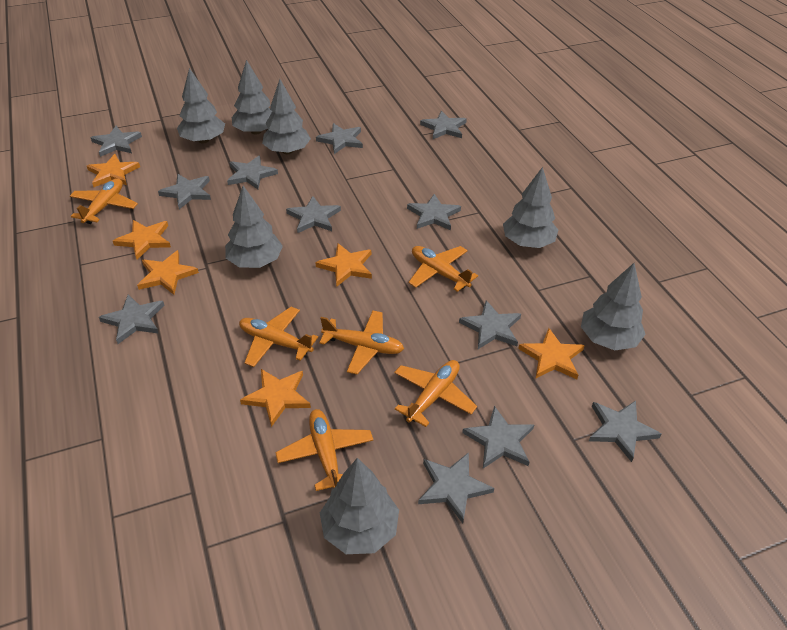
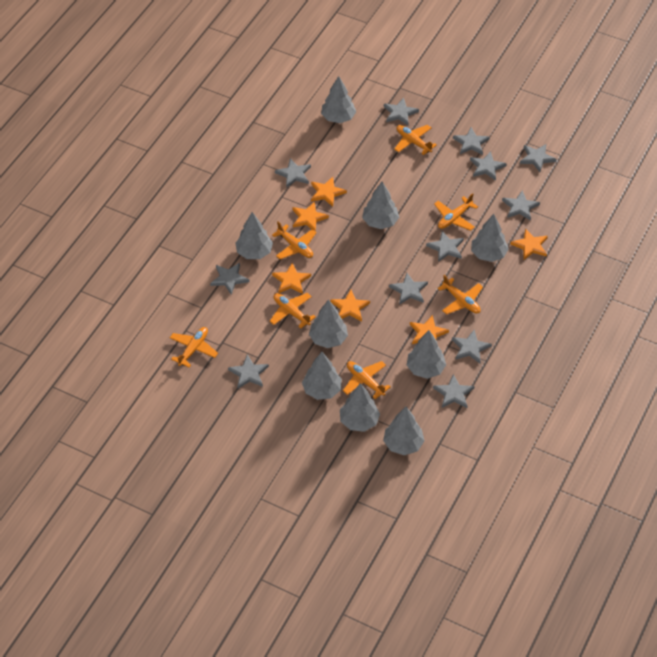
grey tree: 7 -> 9
orange plane: 6 -> 7

